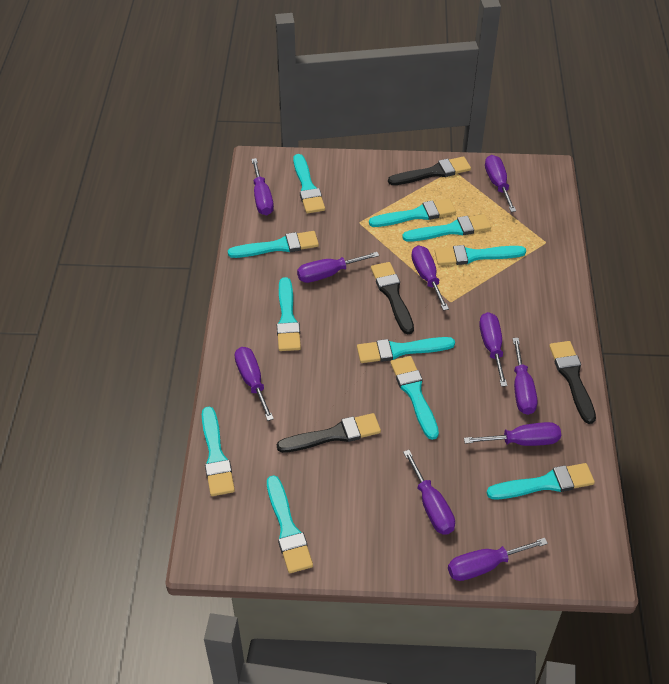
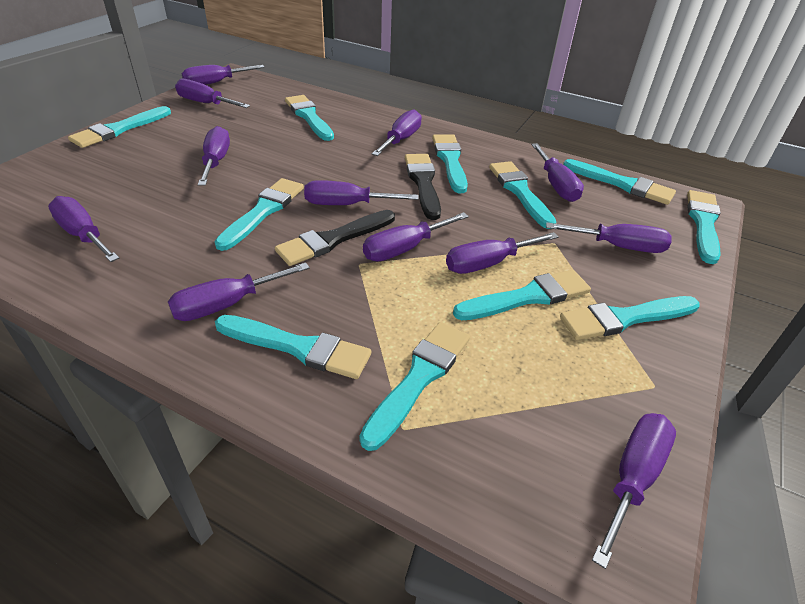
black brush: 4 -> 2
purple screwdriver: 10 -> 12

